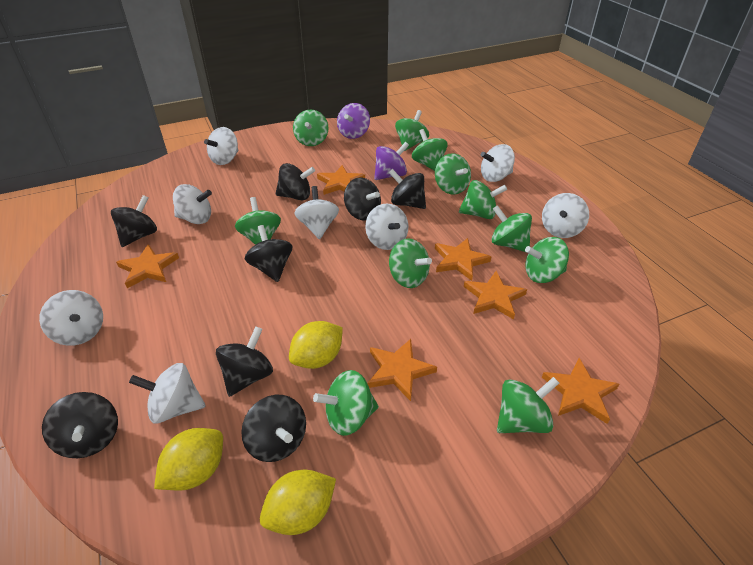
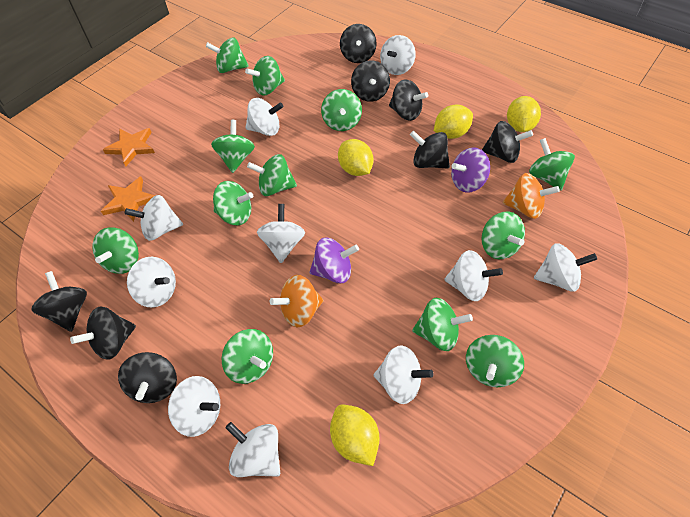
green spinning top: 11 -> 12
orange spinning top: 0 -> 2
orange star: 6 -> 2
white spinning top: 8 -> 10
yellow lemon: 3 -> 4

